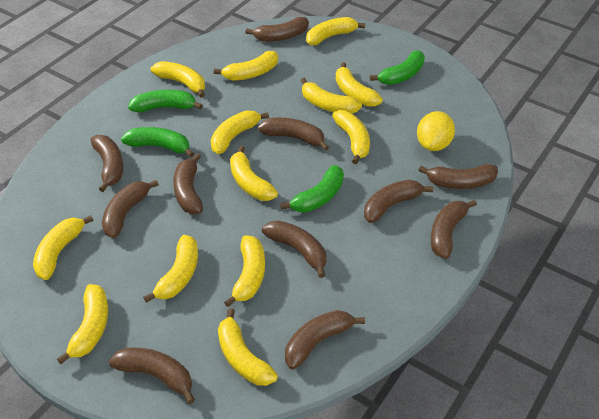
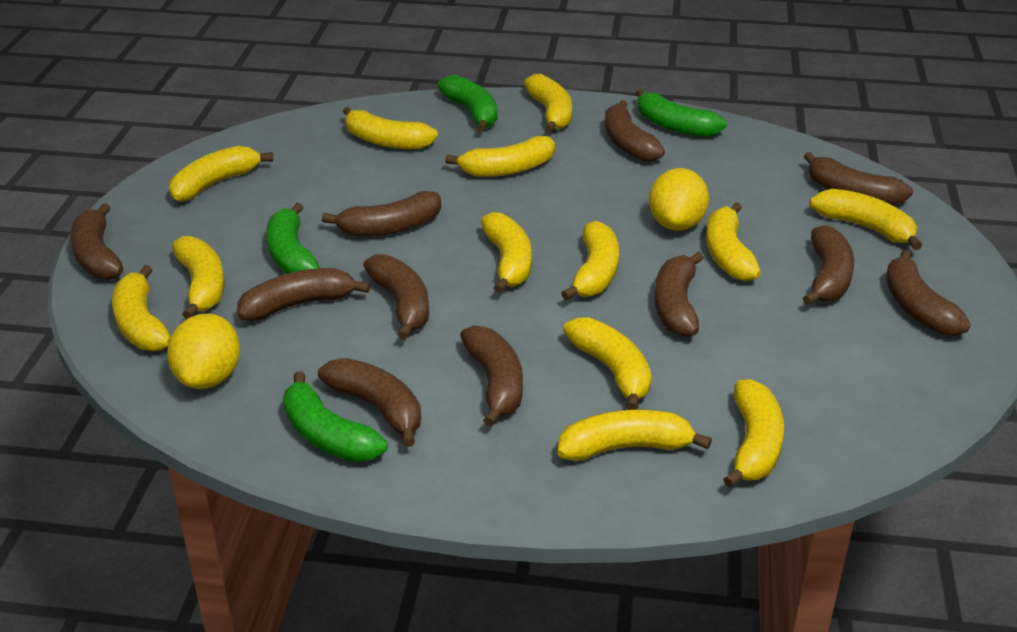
yellow lemon: 1 -> 2

